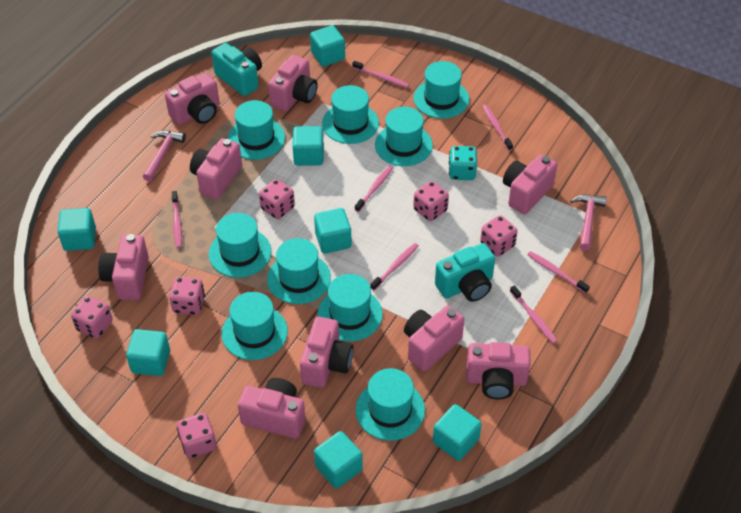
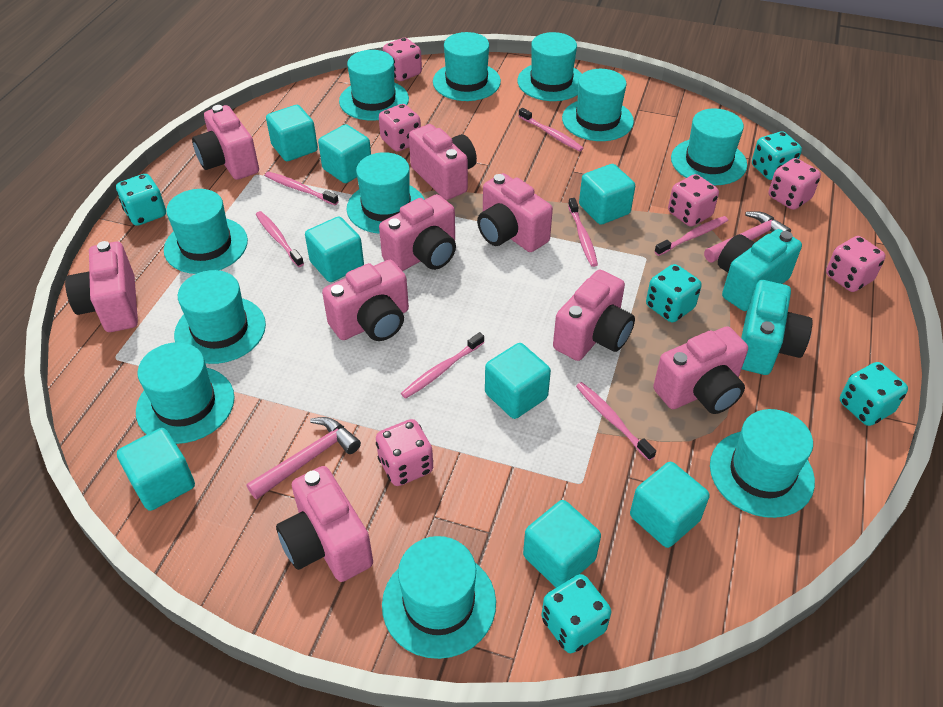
turquoise cube: 7 -> 8
turquoise dice: 1 -> 5
turquoise hat: 9 -> 11

